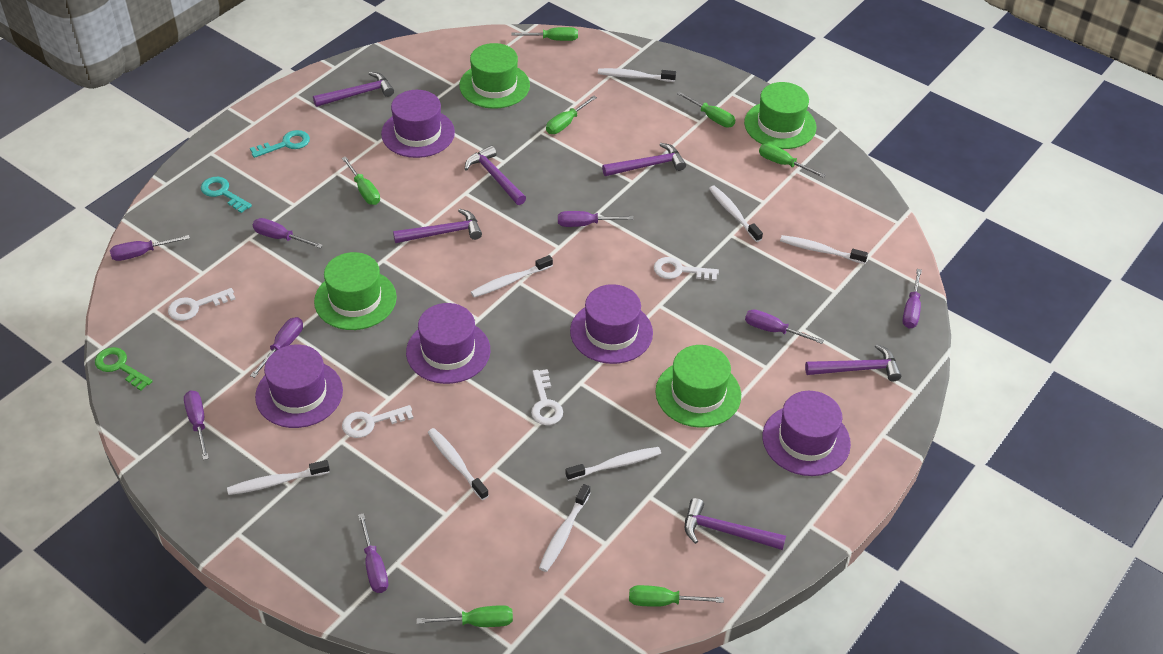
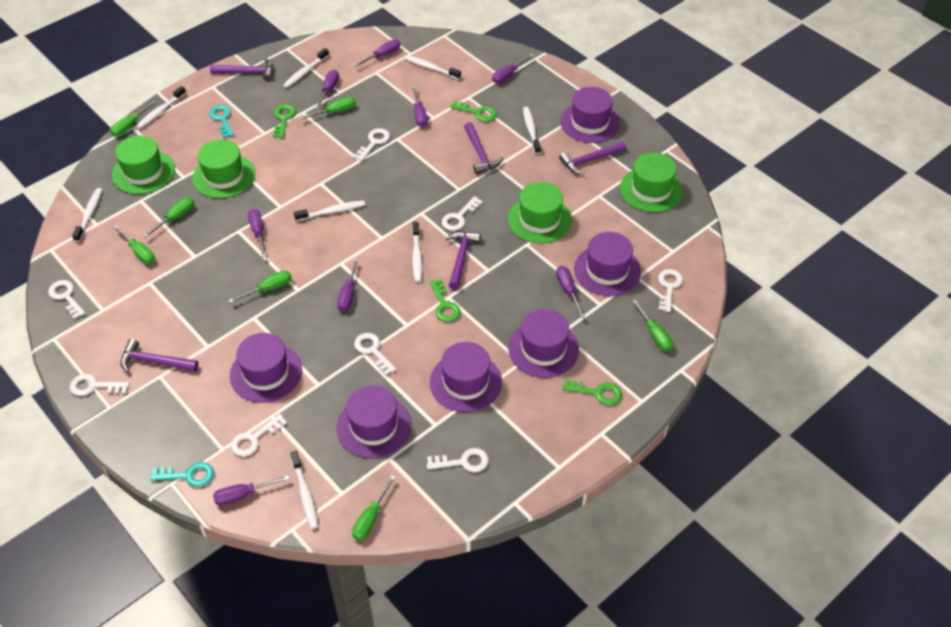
green key: 1 -> 4
purple hammer: 6 -> 5
purple hat: 5 -> 6
white key: 4 -> 8

